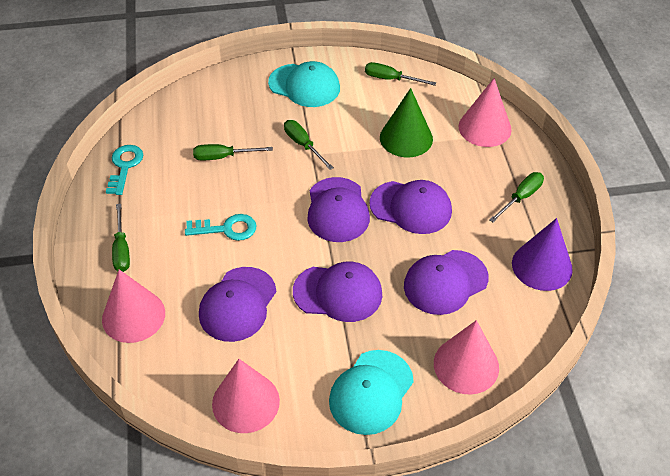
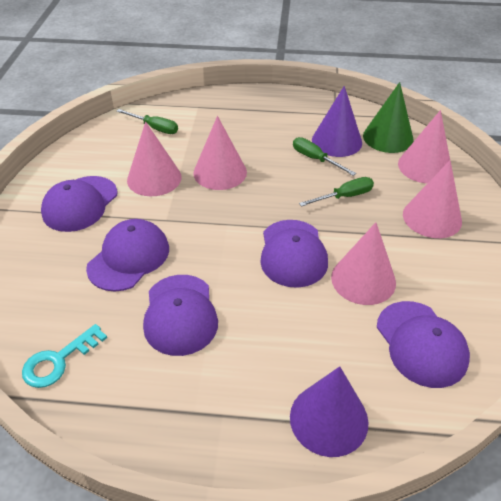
green screwdriver: 5 -> 3
pink cone: 4 -> 5
purple cone: 1 -> 2
turquoise cap: 2 -> 0
turquoise key: 2 -> 1

